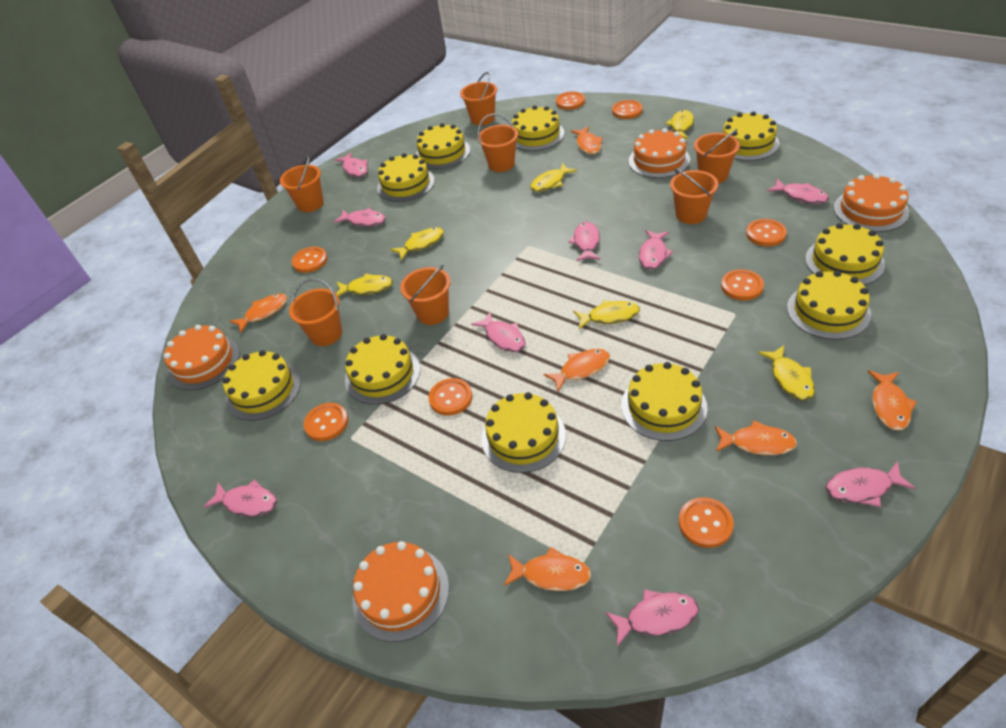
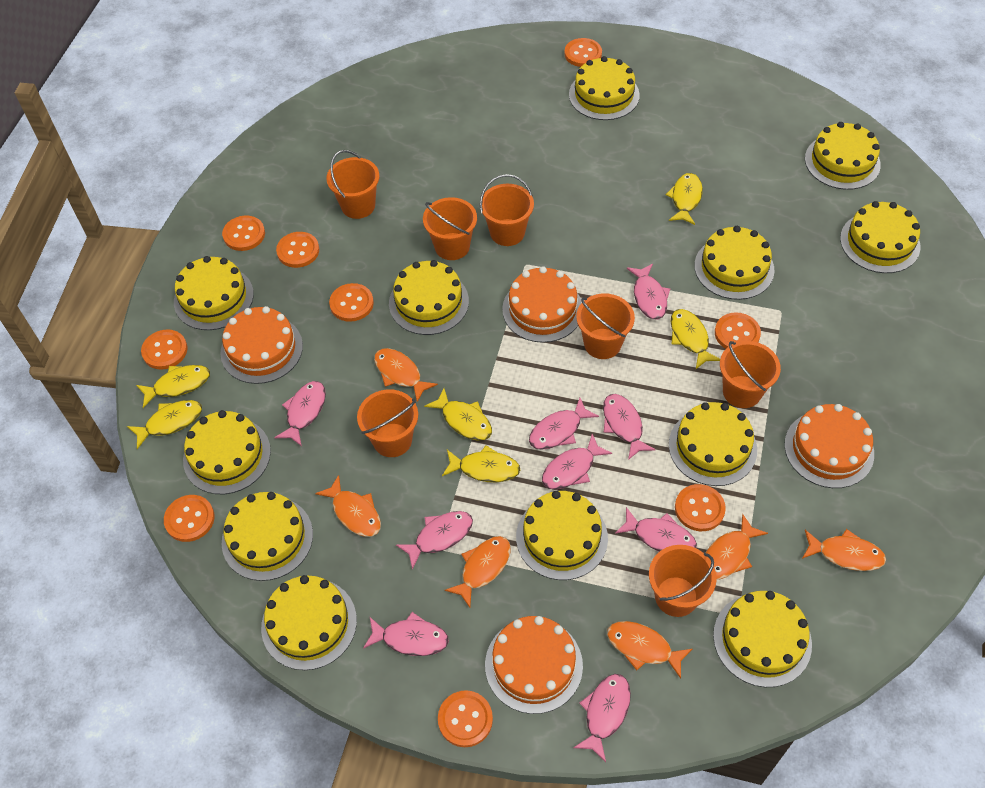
orange button: 8 -> 9
yellow cake: 10 -> 12

